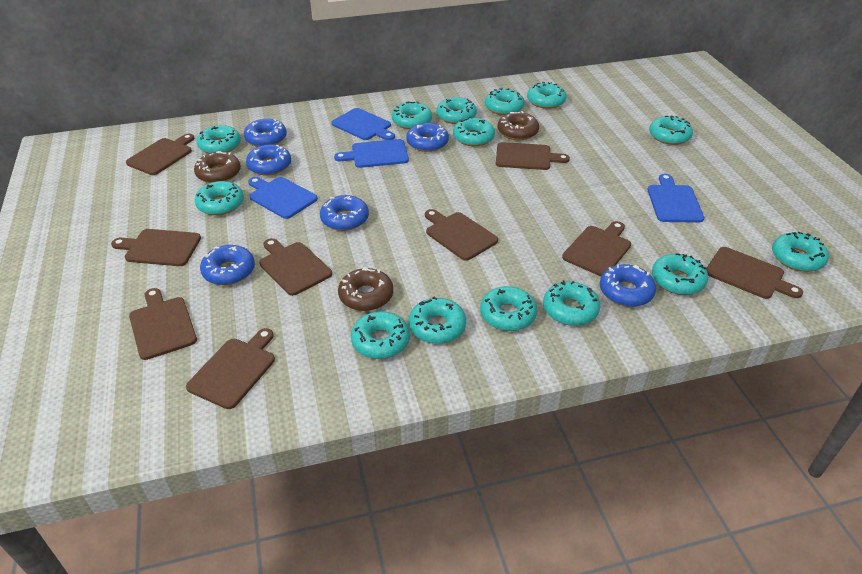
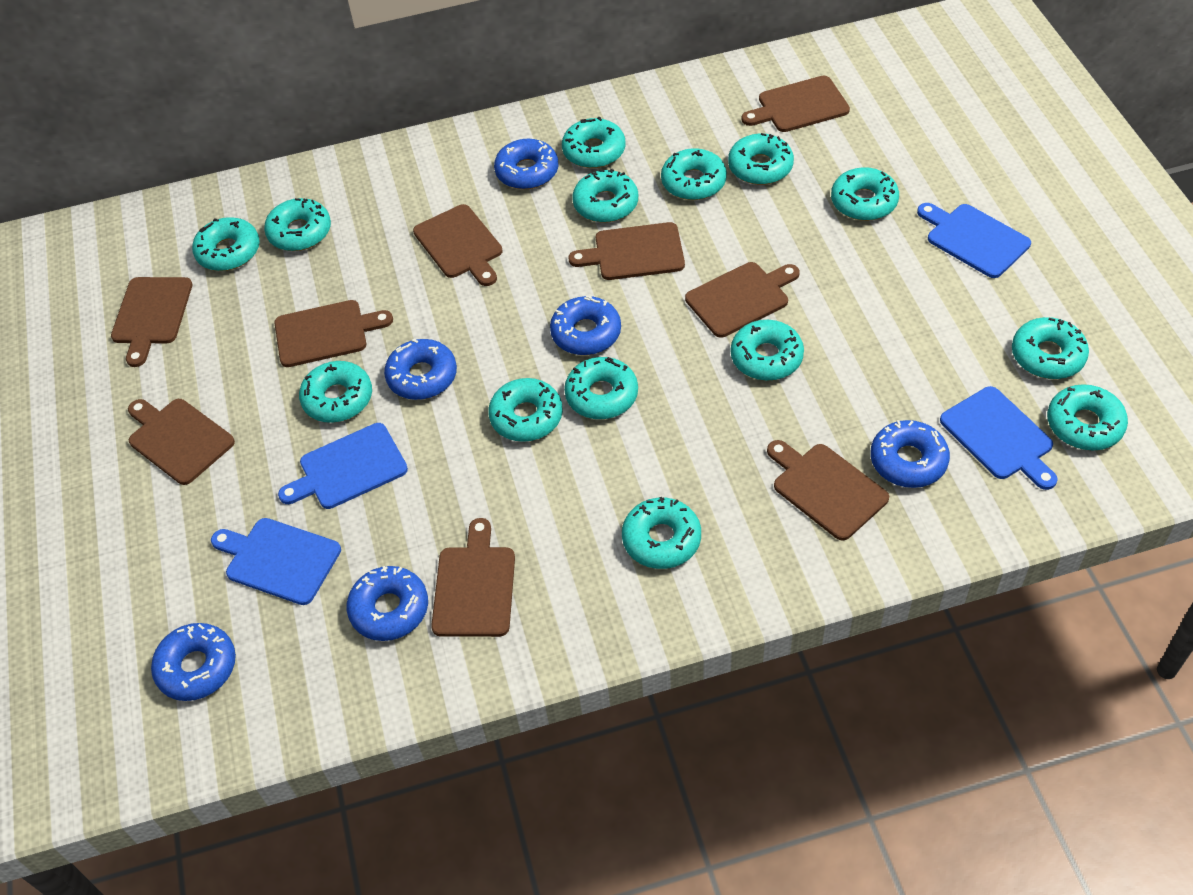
brown donut: 3 -> 0

